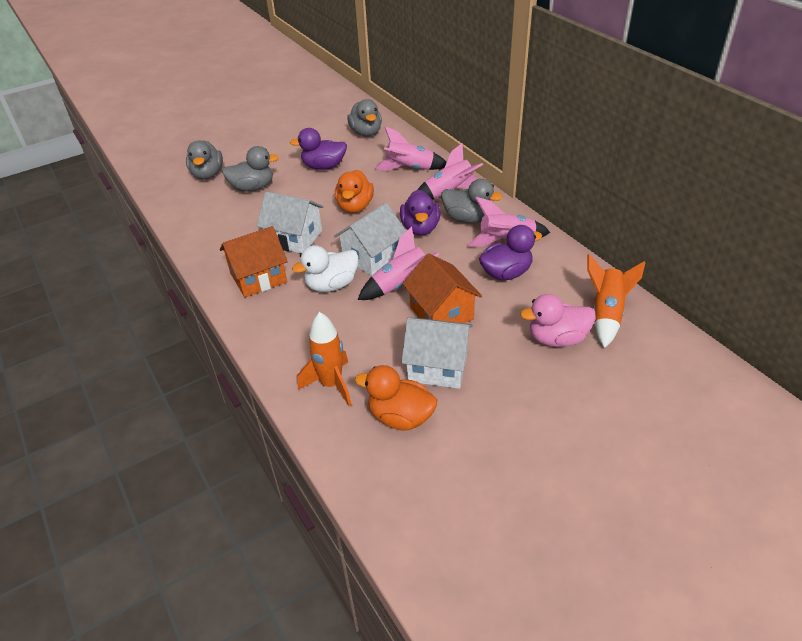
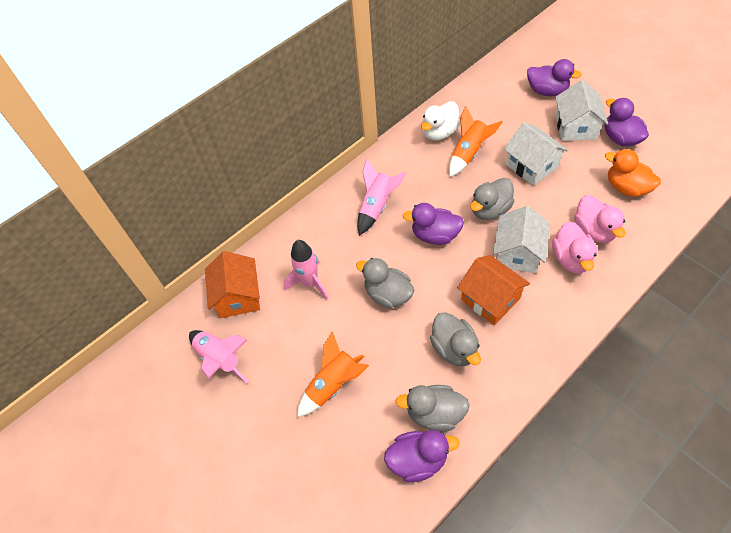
orange duck: 2 -> 1
pink duck: 1 -> 2
pink rocket: 4 -> 3
purple duck: 3 -> 4

